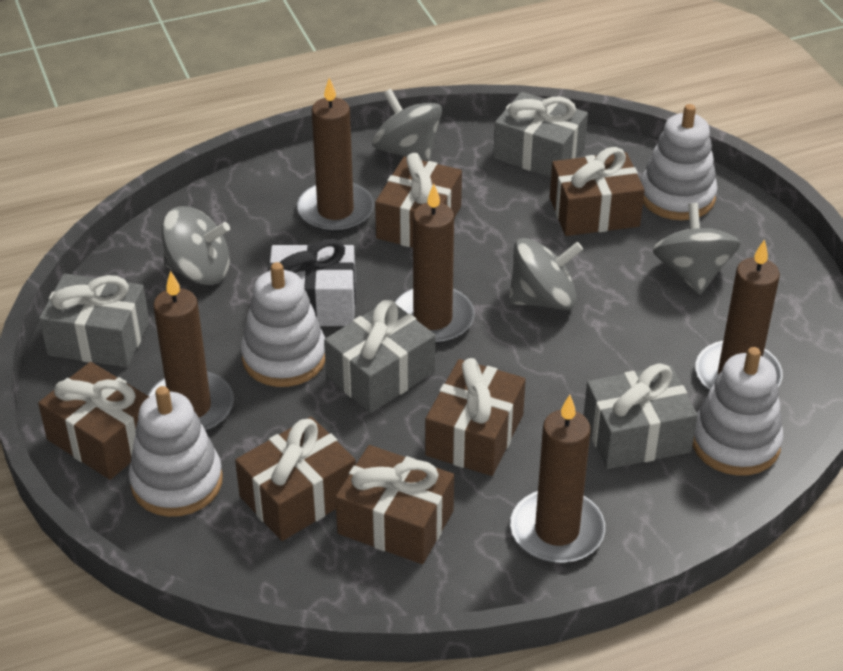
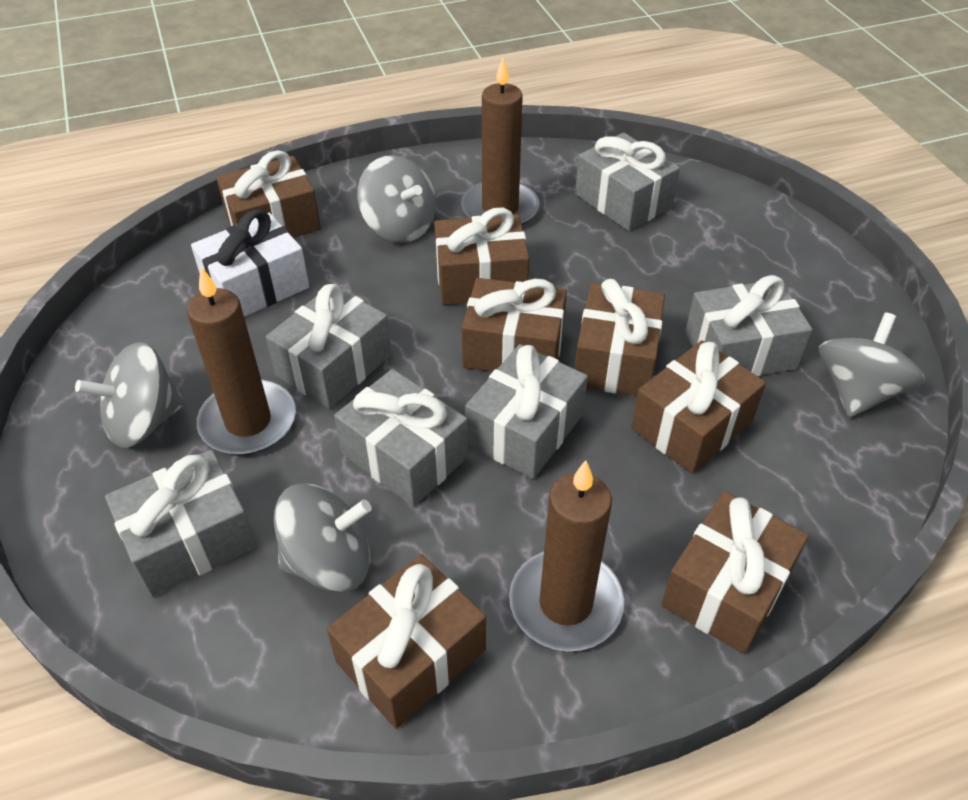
brown candle: 5 -> 3
brown gift: 6 -> 7
grey gift: 4 -> 6
white stacking toy: 4 -> 0

